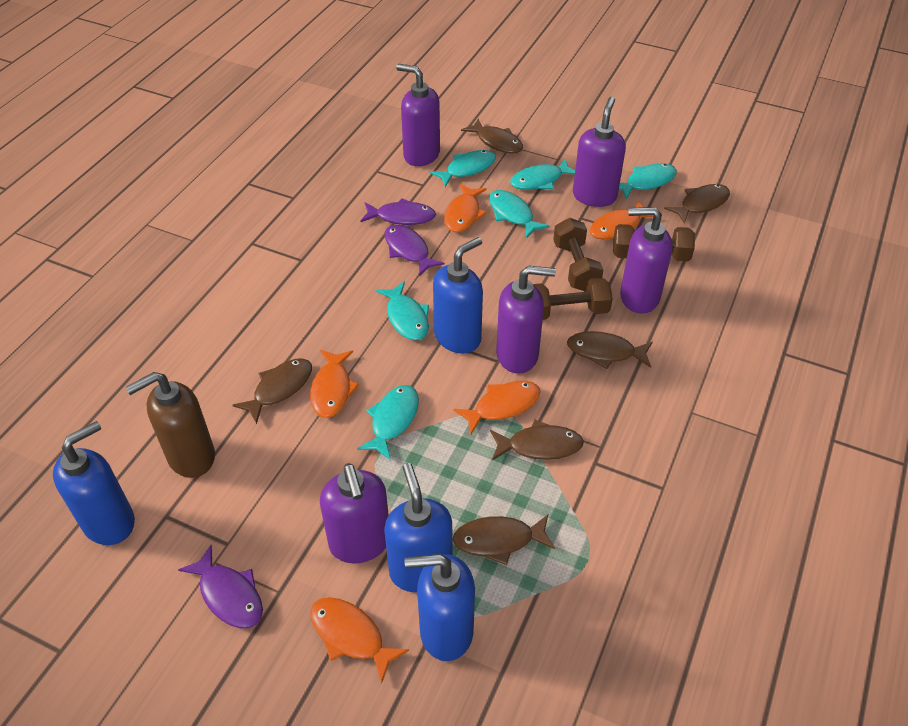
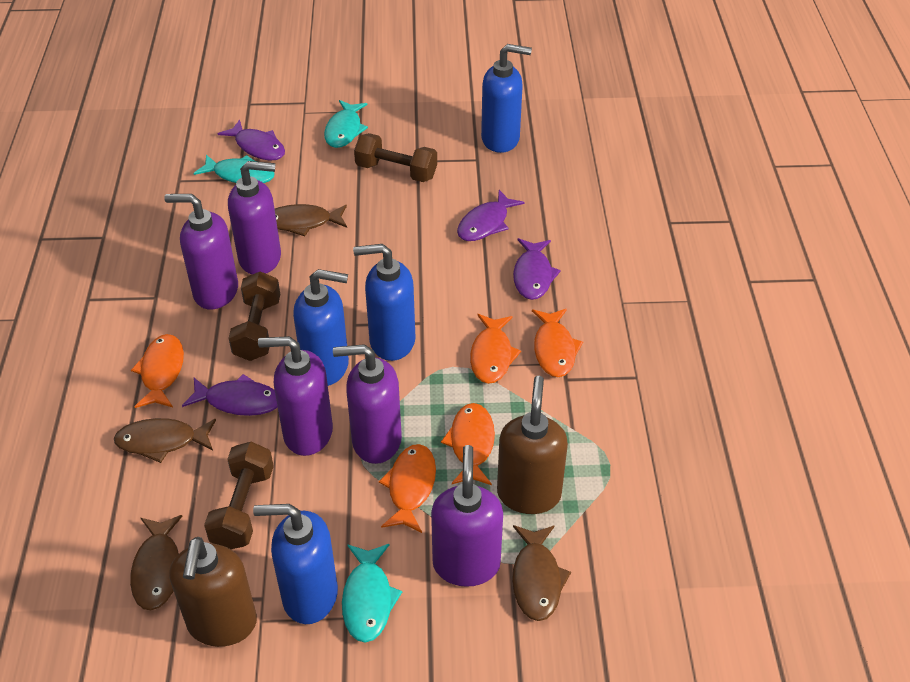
brown fish: 6 -> 4
brown soap dispenser: 1 -> 2
purple fish: 3 -> 4
turquoise fish: 6 -> 3

